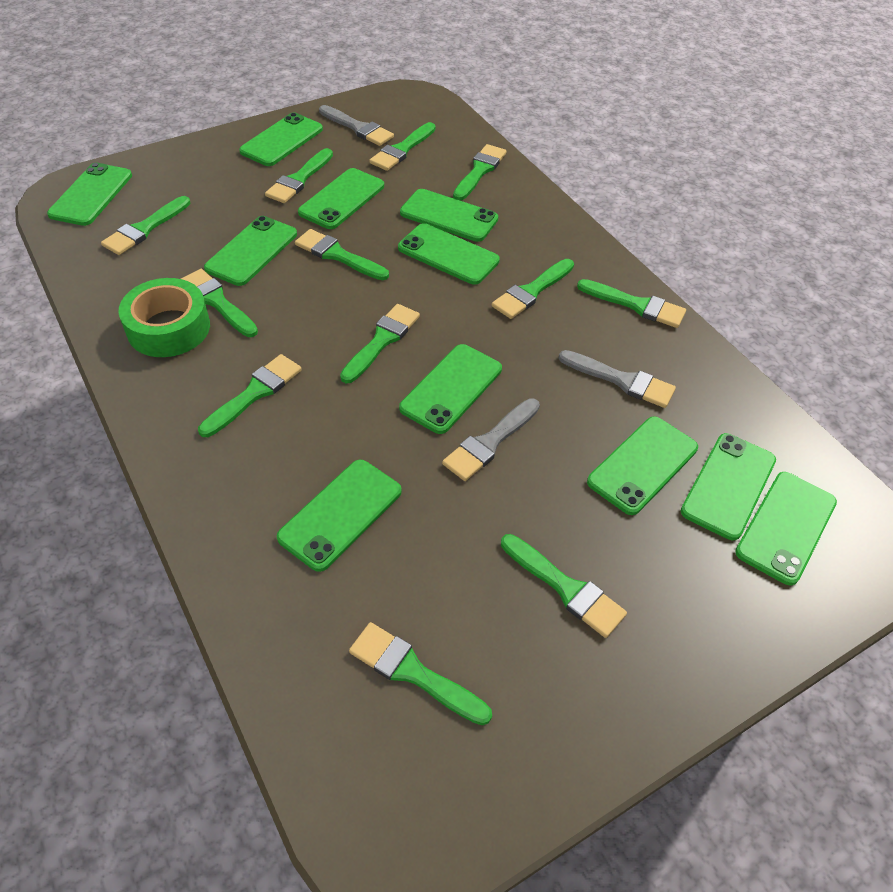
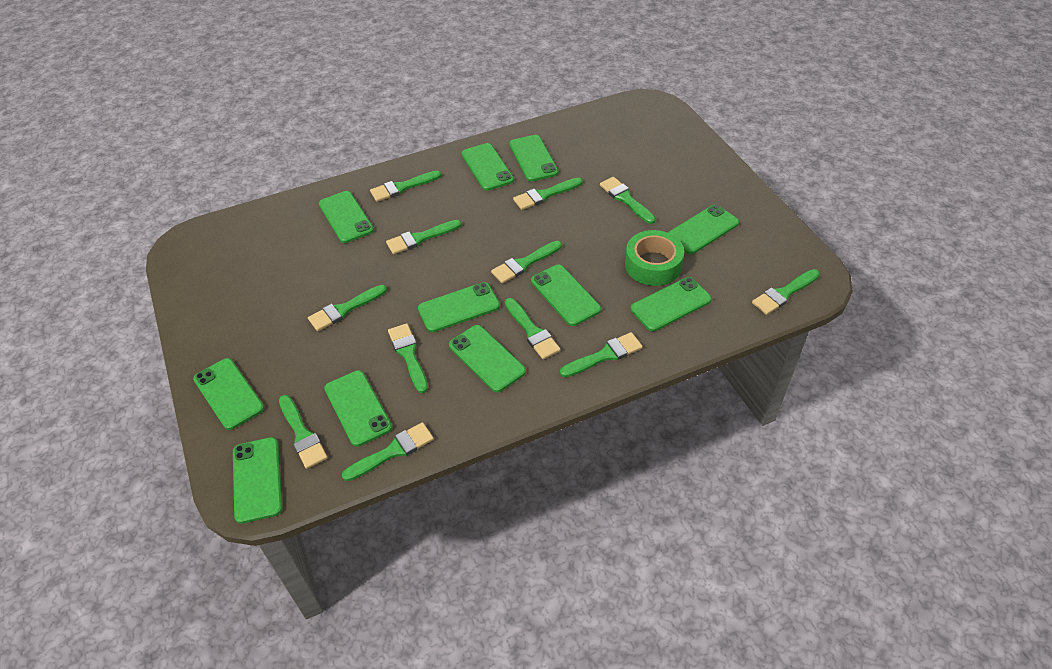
grey brush: 3 -> 0

